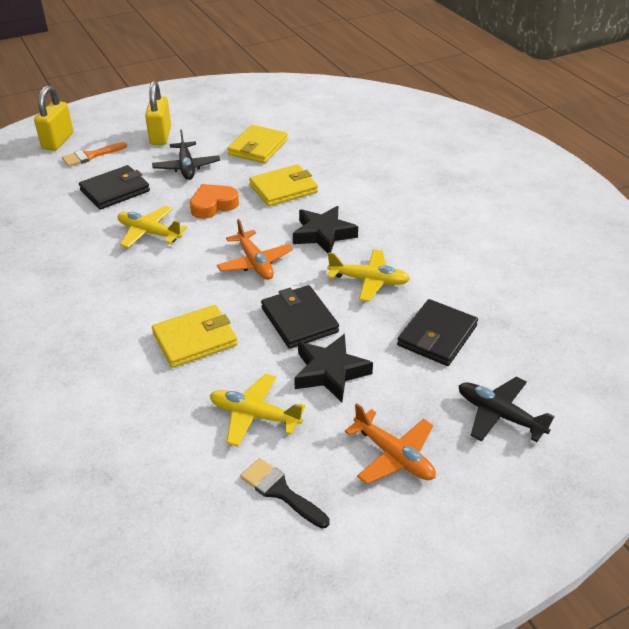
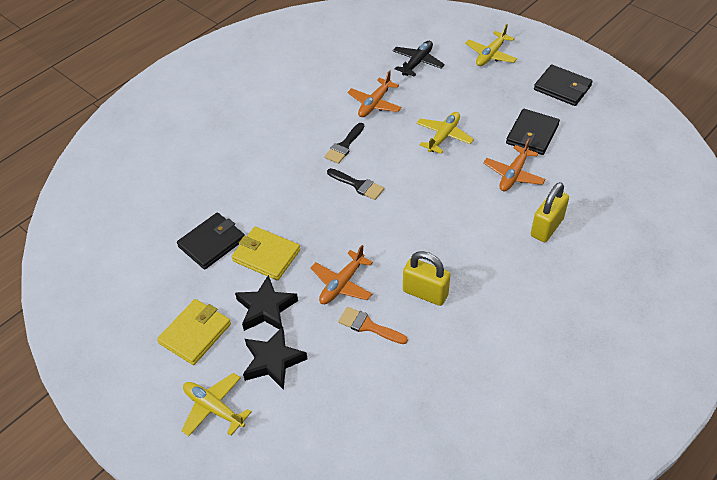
black brush: 1 -> 2
black plane: 2 -> 1
orange heart: 1 -> 0
orange plane: 2 -> 3
yellow wallet: 3 -> 2

